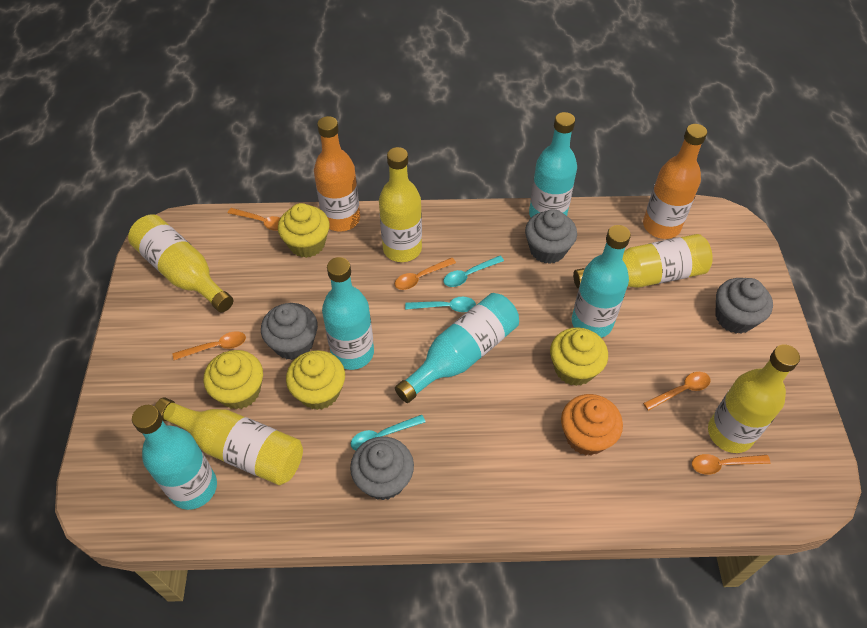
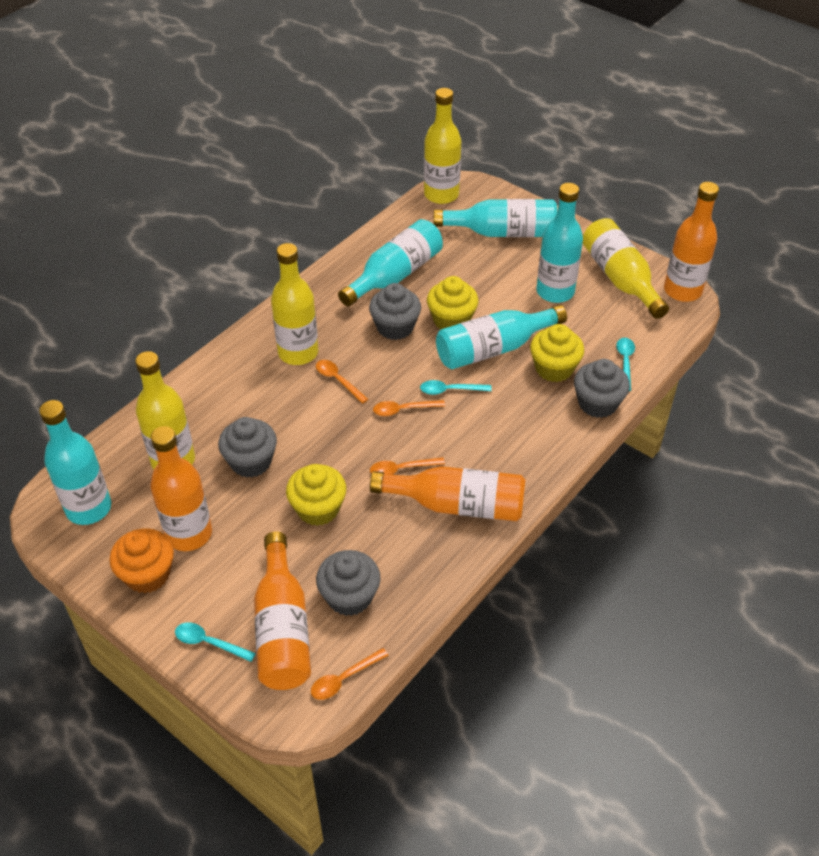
orange bottle: 2 -> 4
orange spoon: 5 -> 4
yellow bottle: 5 -> 4
yellow cupcake: 4 -> 3

